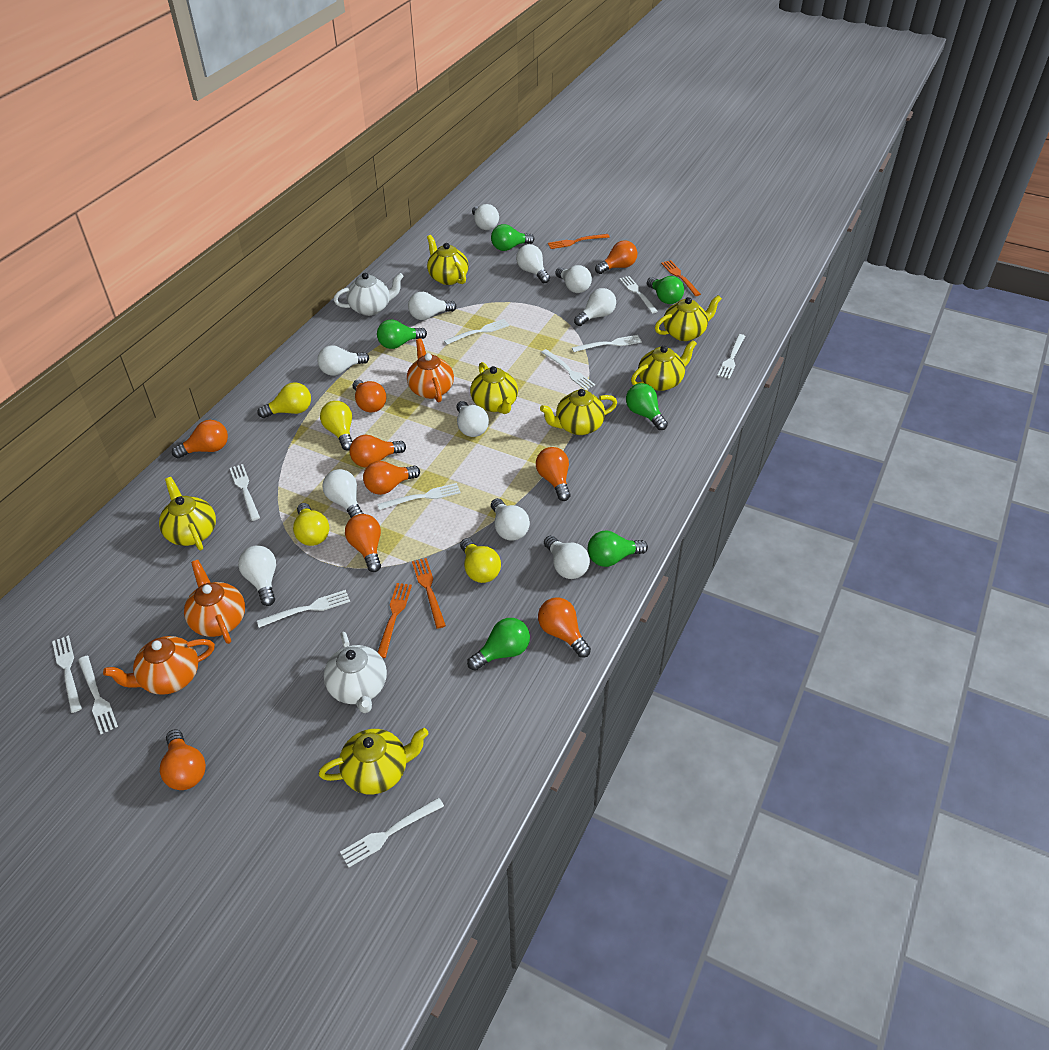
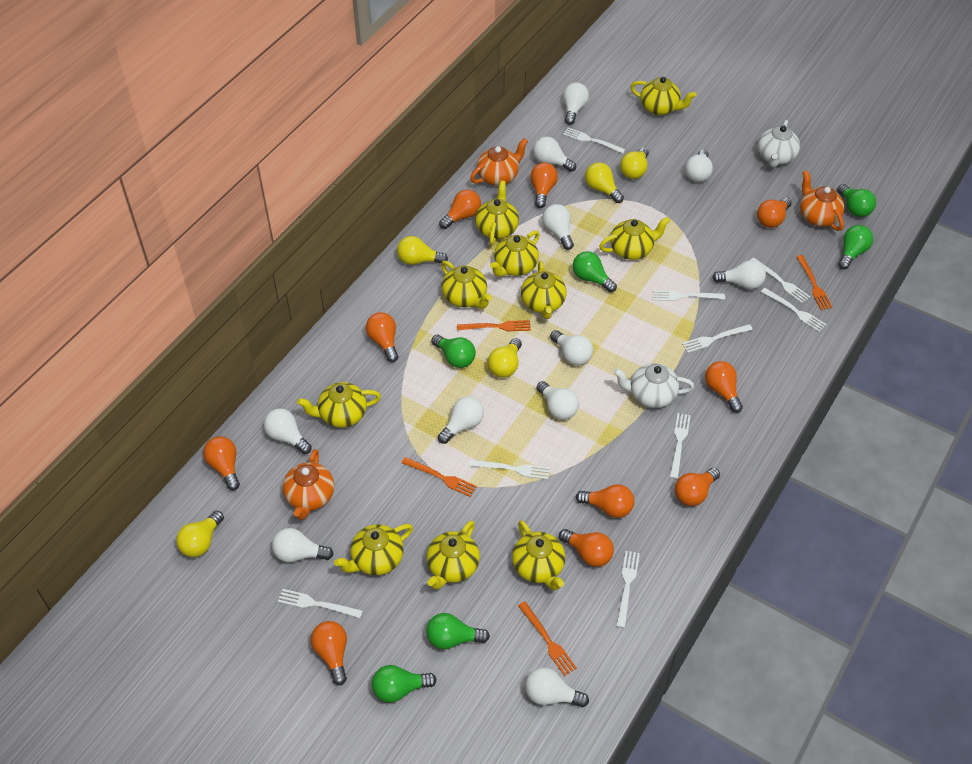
orange light bulb: 9 -> 10
white fork: 11 -> 9
yellow light bulb: 4 -> 5
yellow teapot: 7 -> 10

